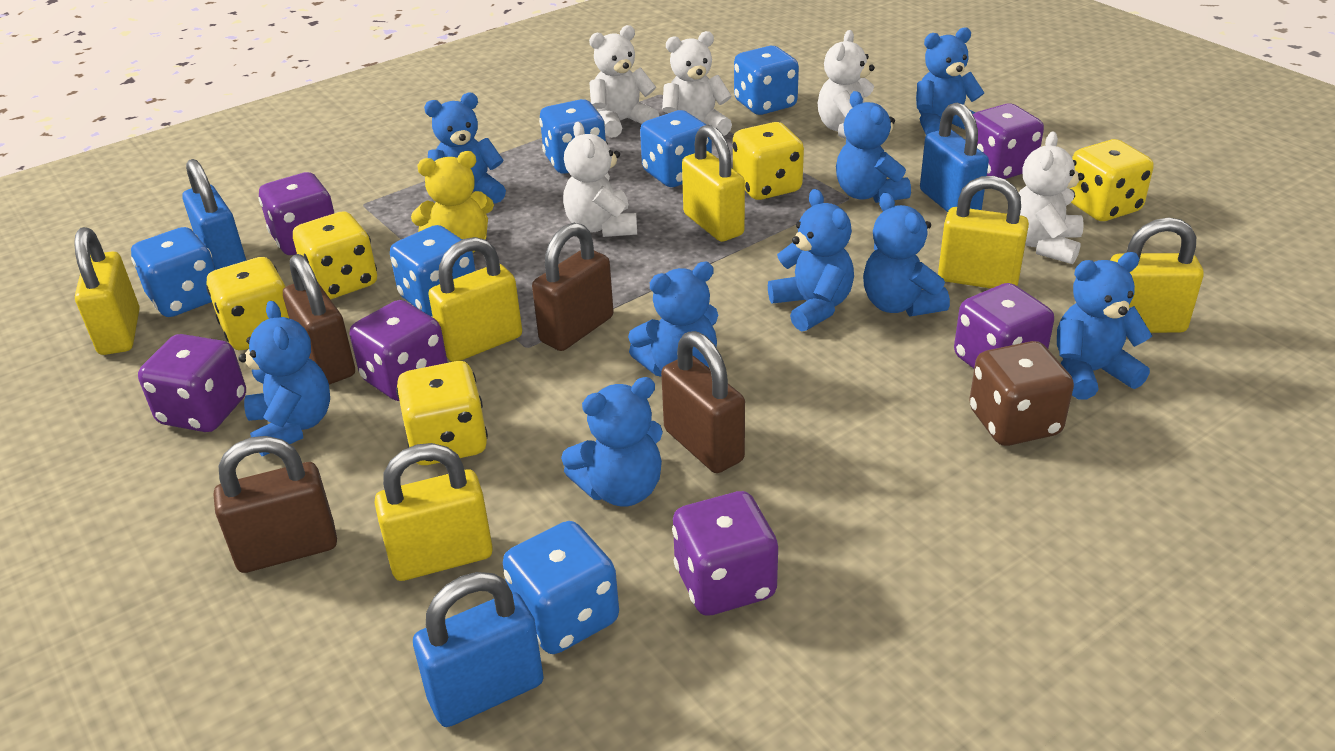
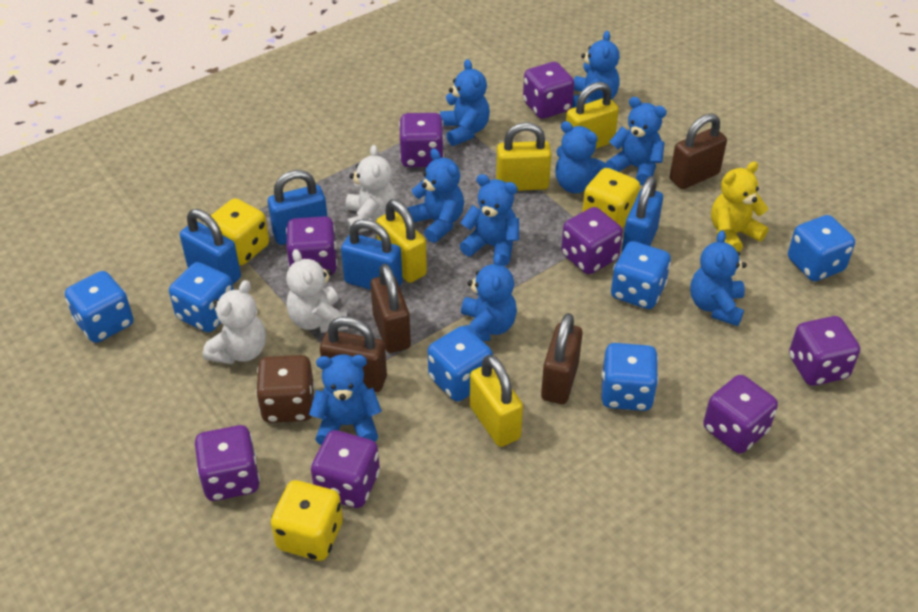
blue padlock: 3 -> 4
purple dice: 6 -> 8
white teddy bear: 5 -> 3
yellow dice: 5 -> 3
yellow padlock: 6 -> 4

